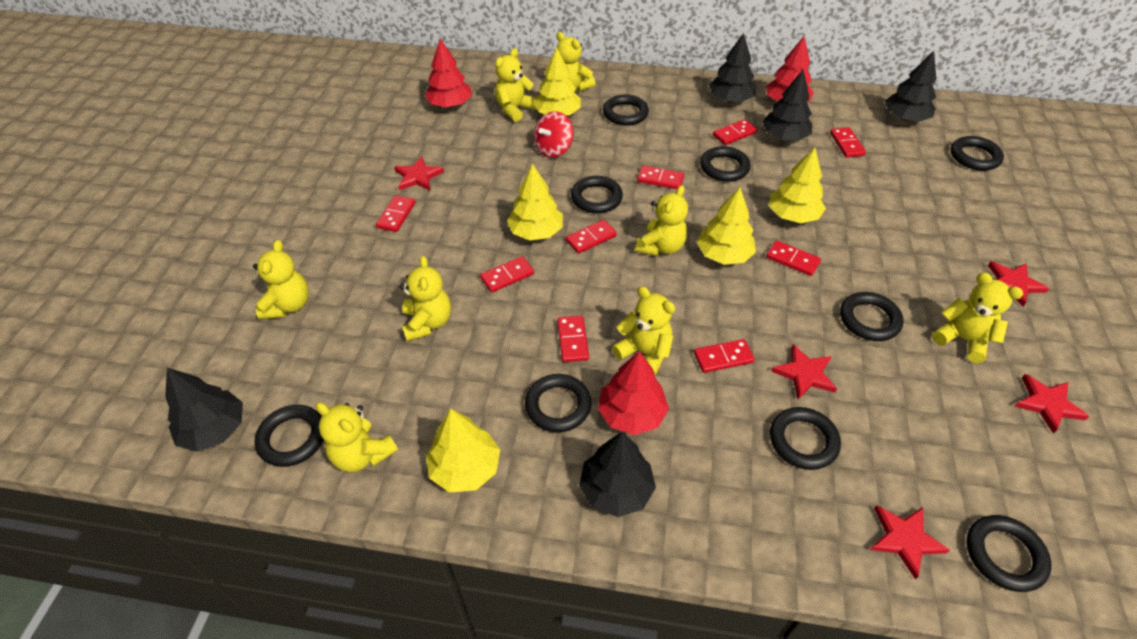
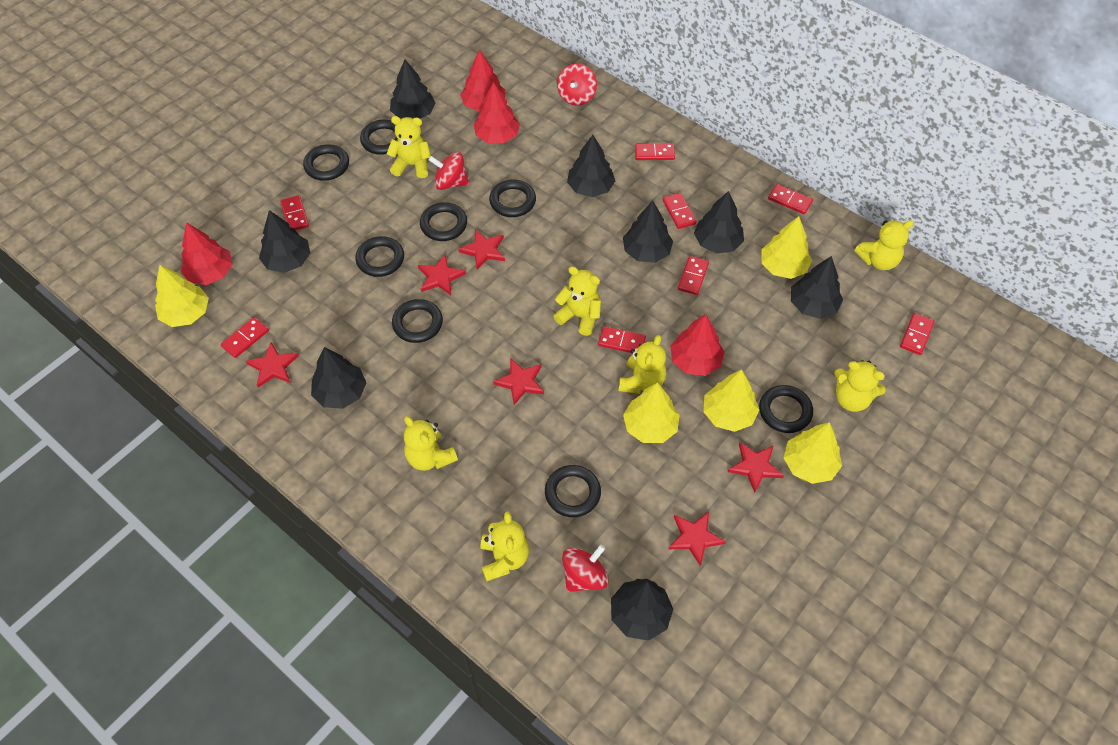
black ring: 9 -> 8
black tree: 5 -> 8
red domino: 9 -> 8
red spinning top: 1 -> 3
red star: 5 -> 6
red tree: 3 -> 4
yellow teddy bear: 8 -> 7

